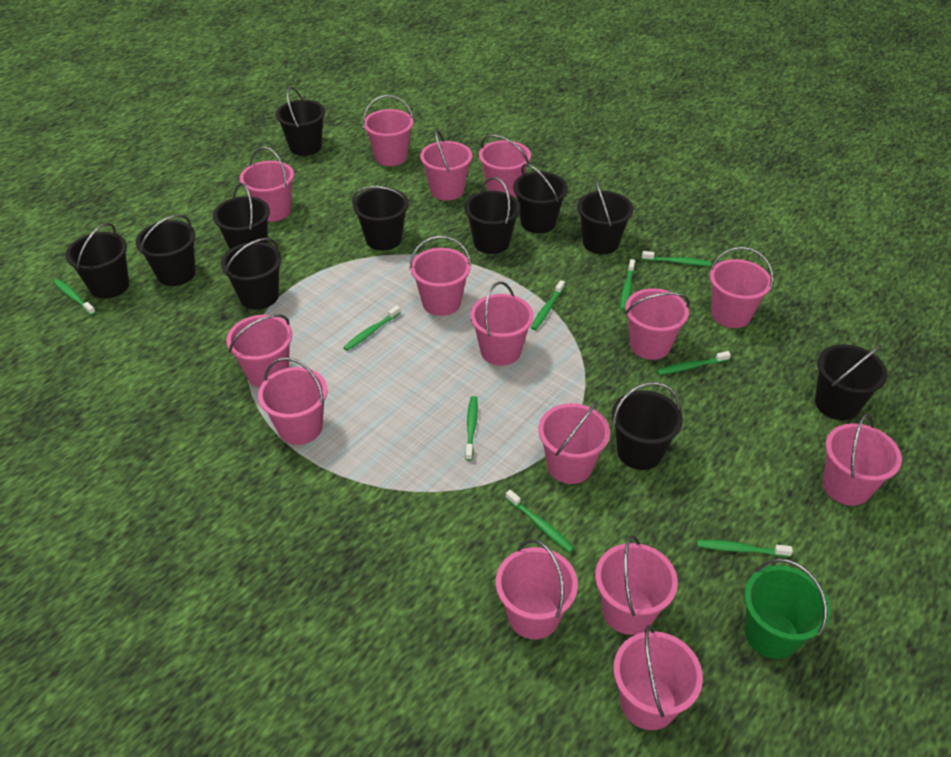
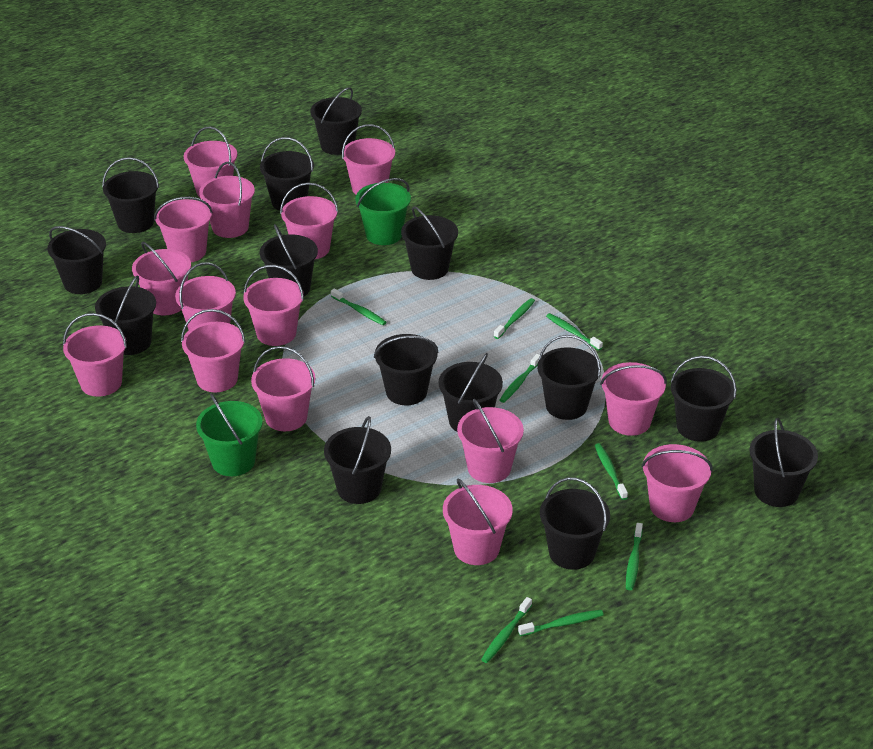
black bucket: 11 -> 14
green bucket: 1 -> 2
green toothbrush: 9 -> 8

